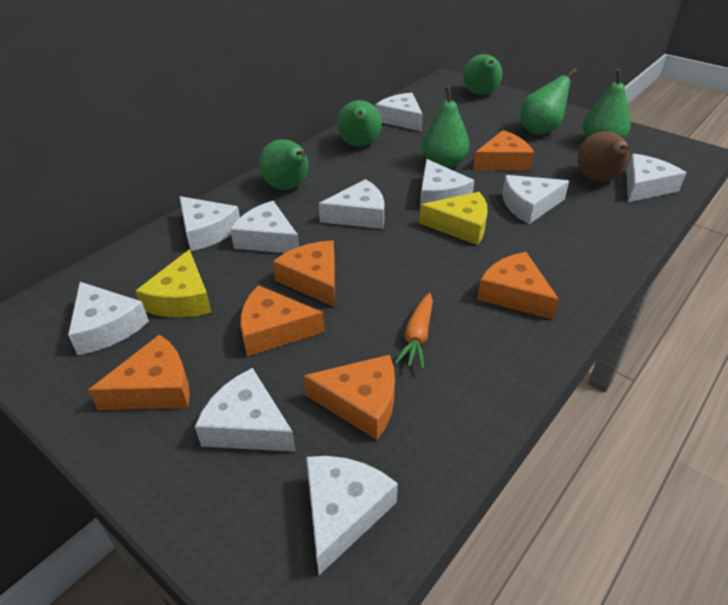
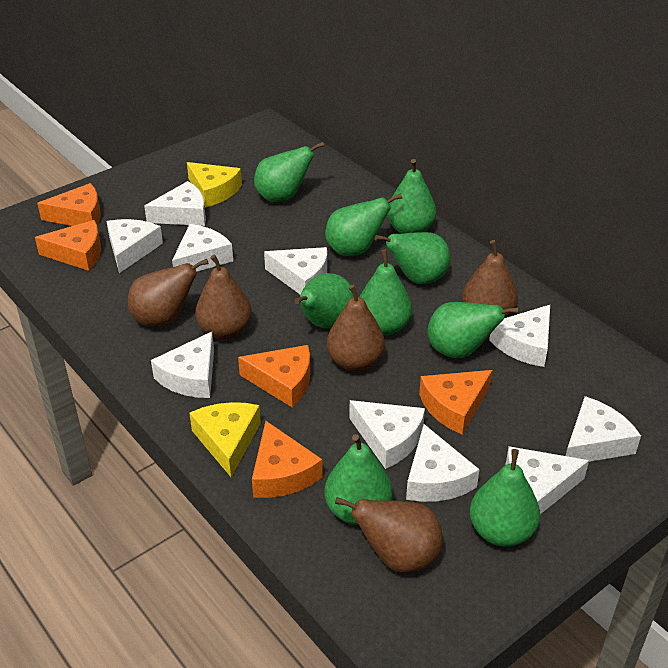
brown pear: 1 -> 5
green pear: 6 -> 9
orange carrot: 1 -> 0
orange cheese: 6 -> 5

